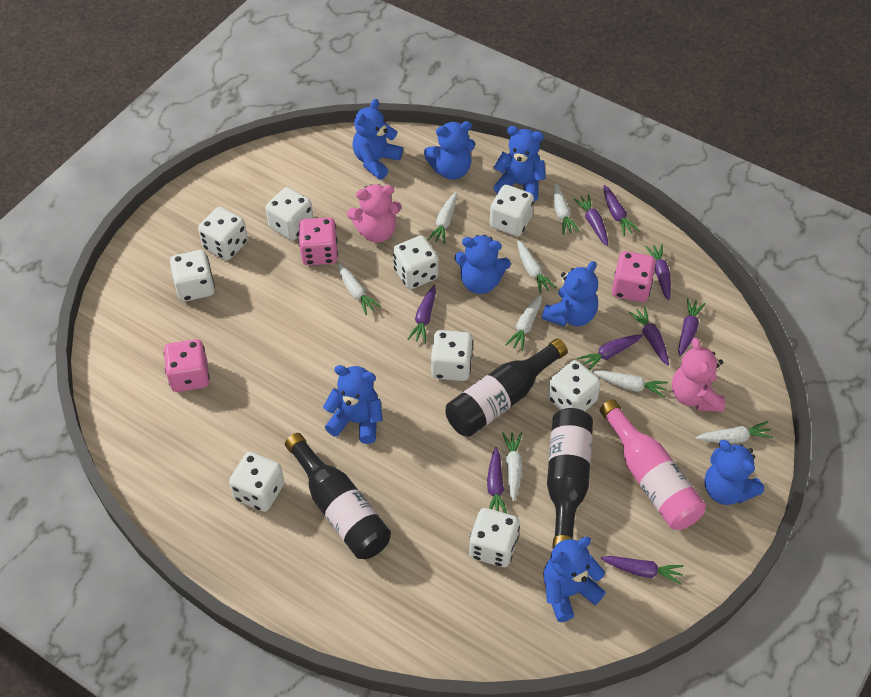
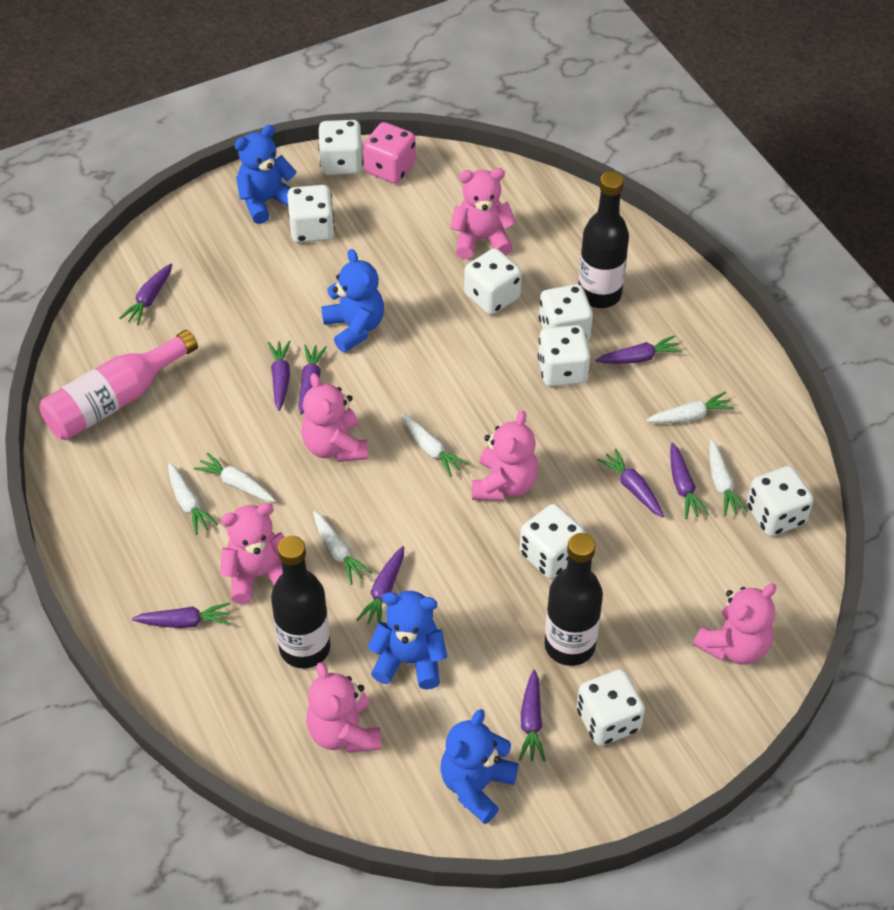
blue teddy bear: 8 -> 4
pink dice: 3 -> 1
pink teddy bear: 2 -> 6
white carrot: 8 -> 6
white dice: 9 -> 8

